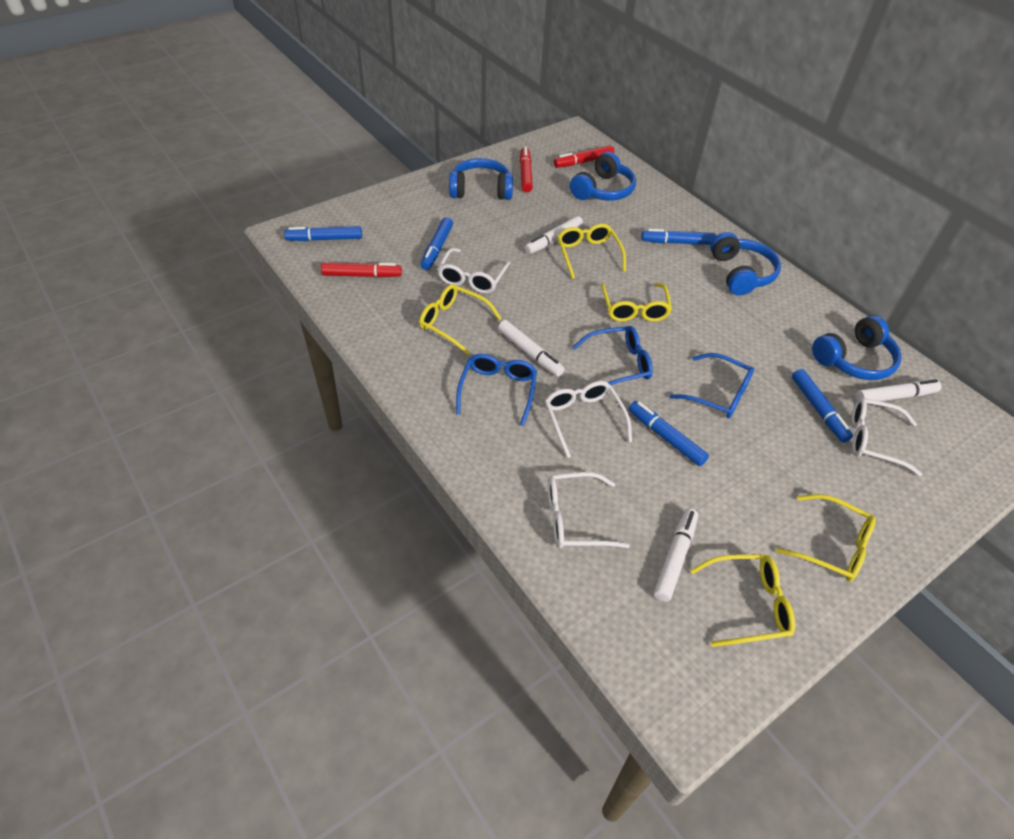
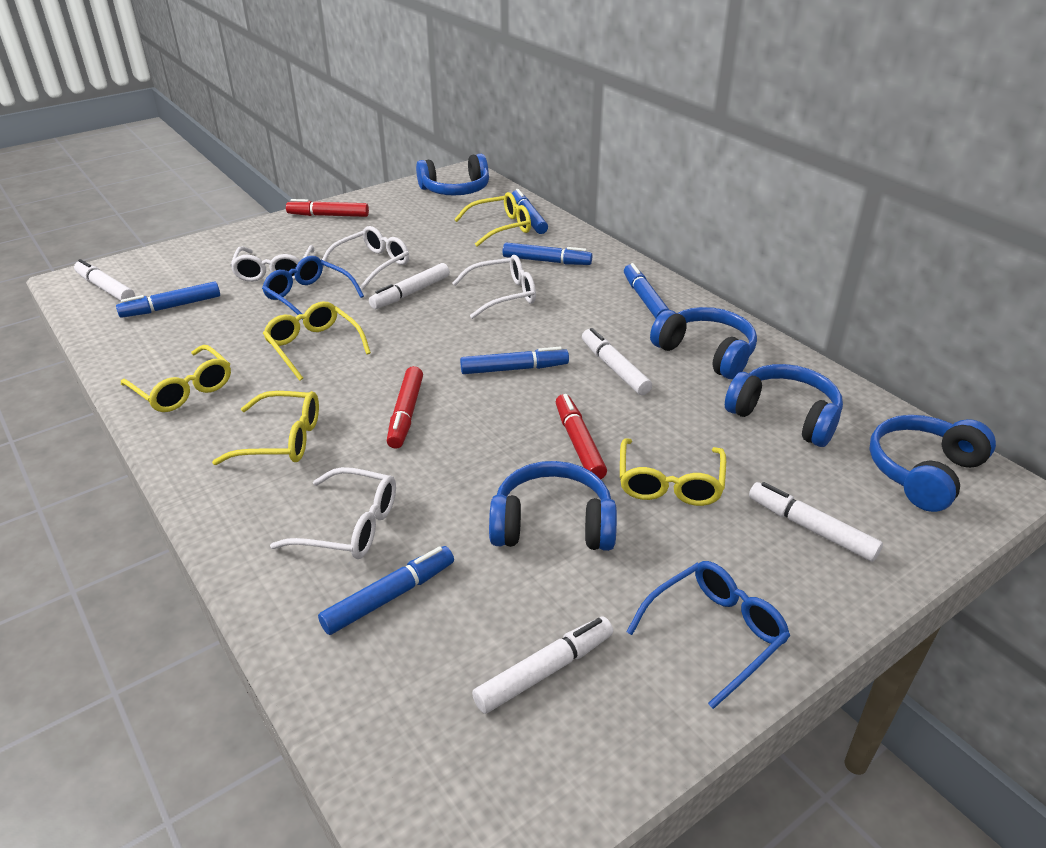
blue glasses: 3 -> 2
blue headphones: 4 -> 5
blue marker: 5 -> 6
white marker: 4 -> 5

